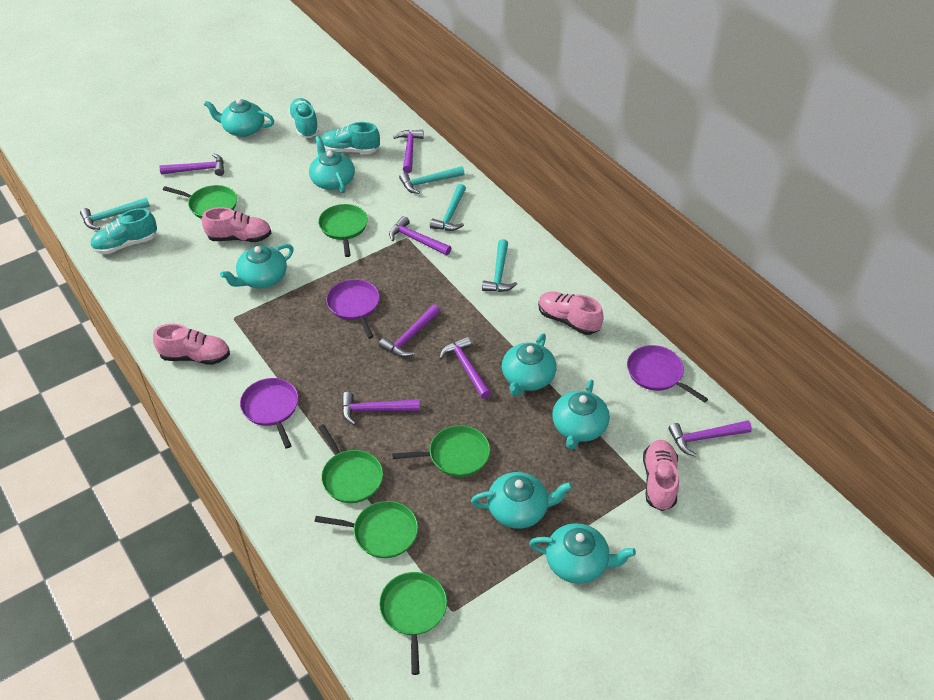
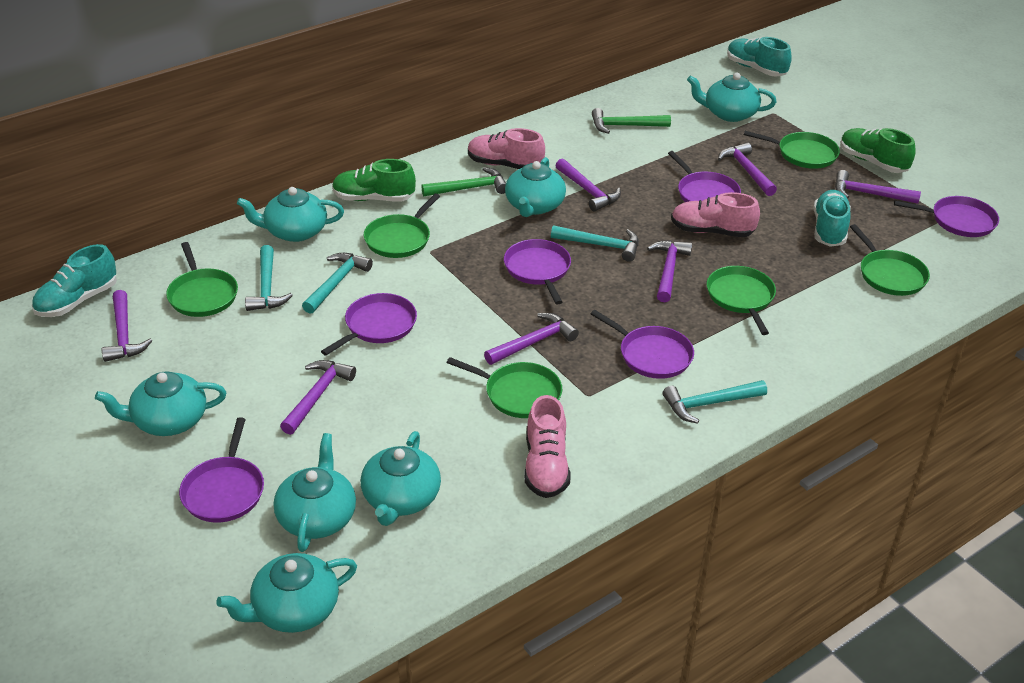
green hammer: 0 -> 2
green shoe: 0 -> 2
pink shoe: 4 -> 3
purple pan: 3 -> 6

